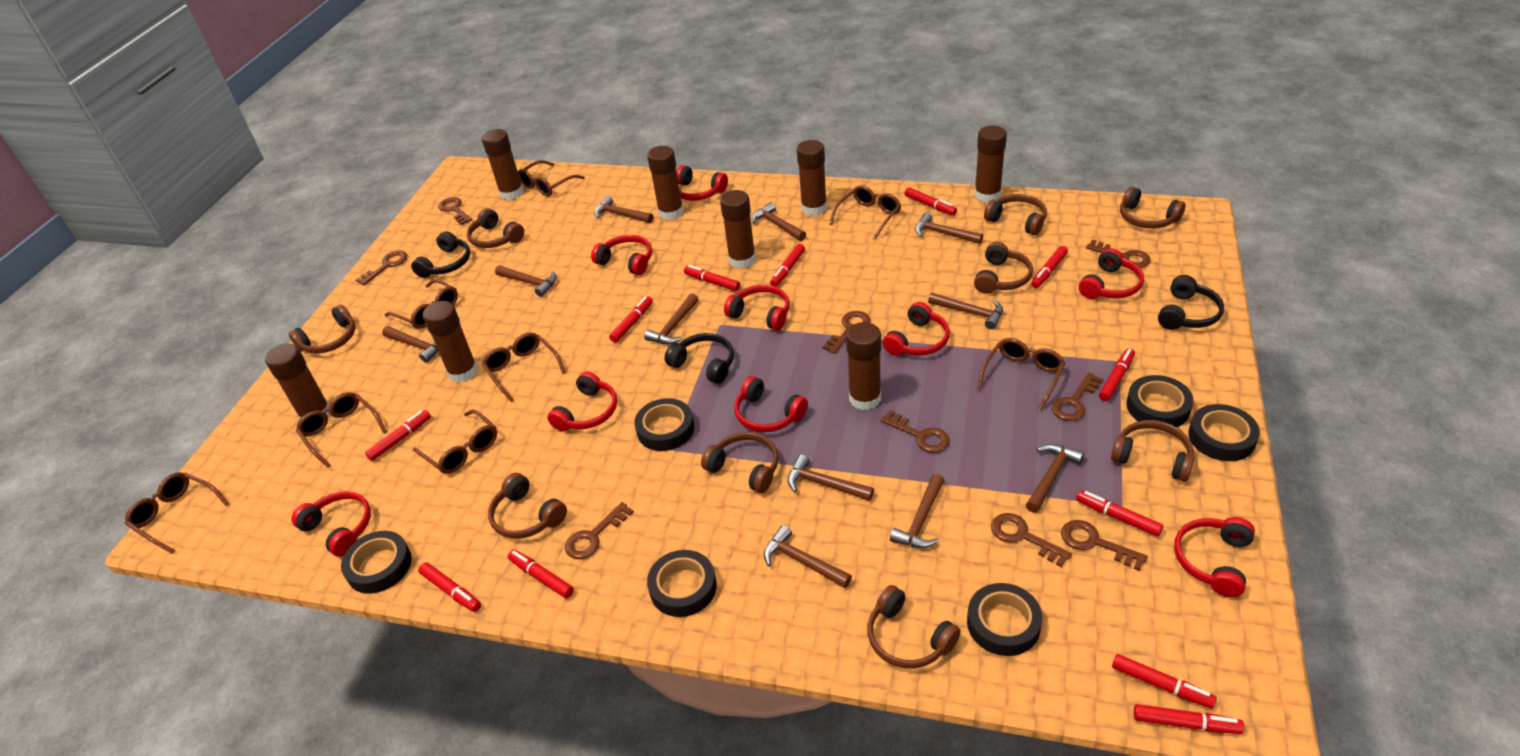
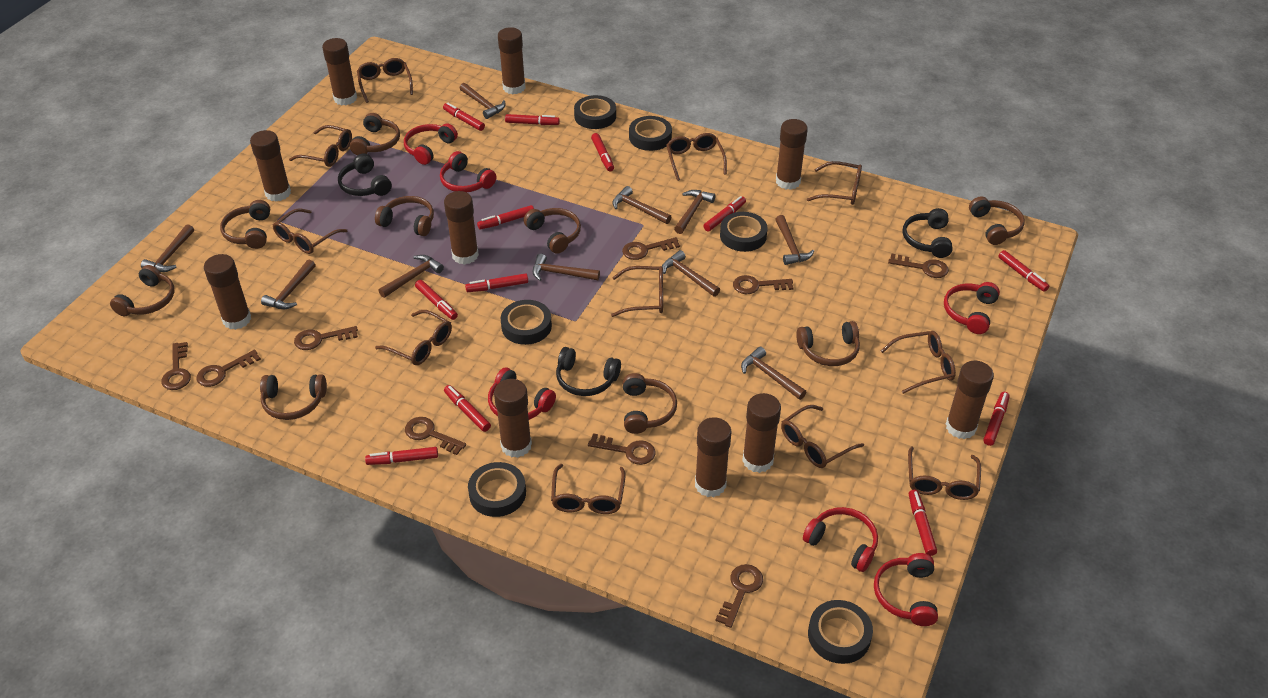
brown glasses: 8 -> 11
brown glue stick: 8 -> 10
brown hammer: 11 -> 10
red headphones: 9 -> 6

